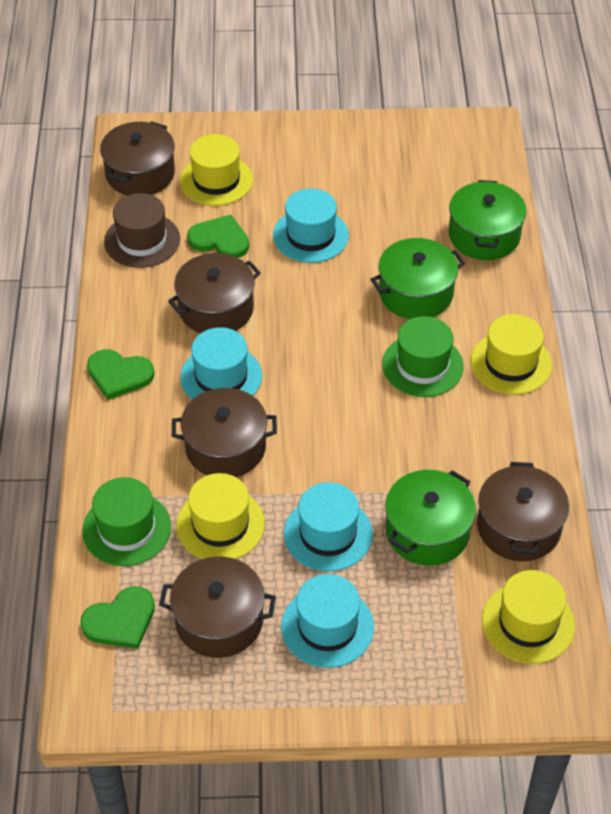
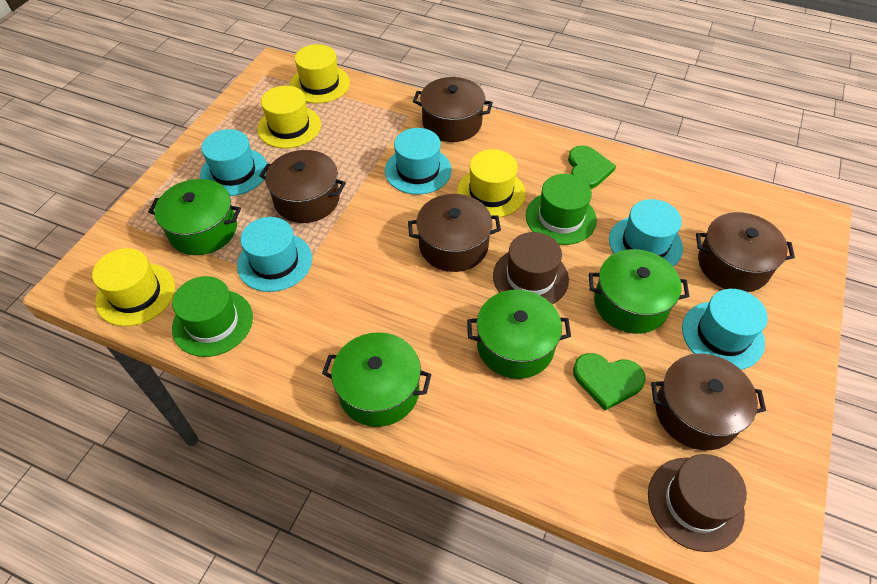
brown hat: 1 -> 2
green heart: 3 -> 2
green pot: 3 -> 4
turquoise hat: 4 -> 5

